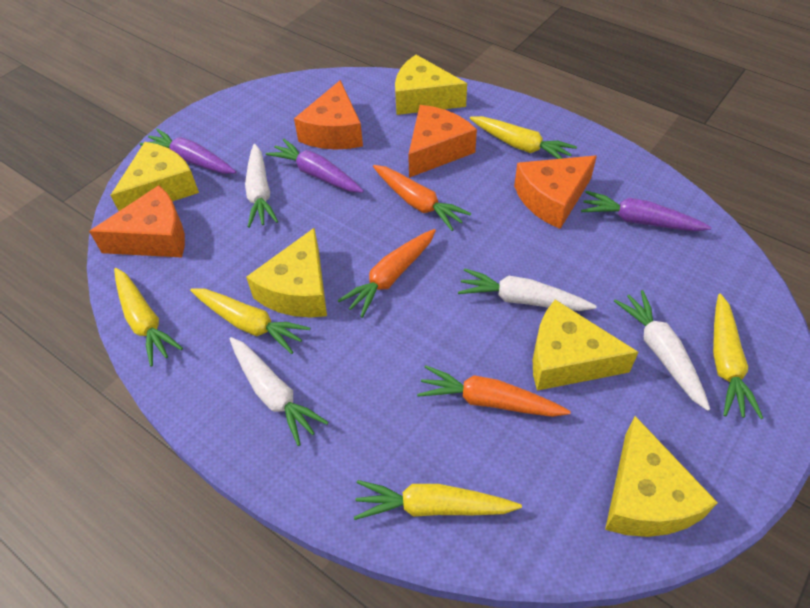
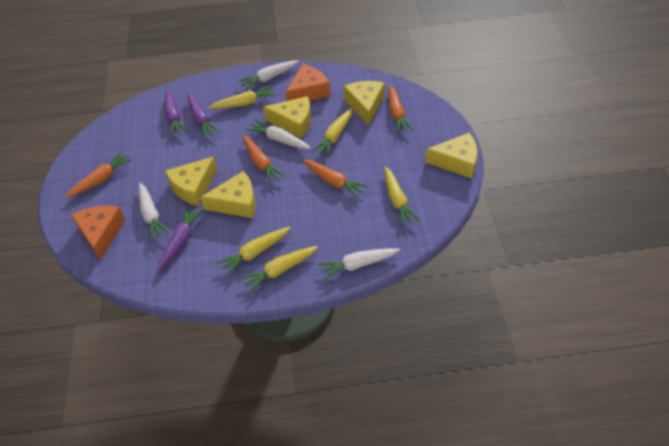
orange carrot: 3 -> 4
orange cheese: 4 -> 2

